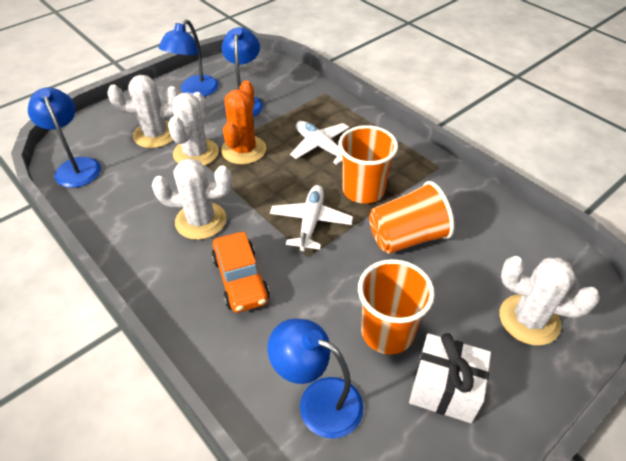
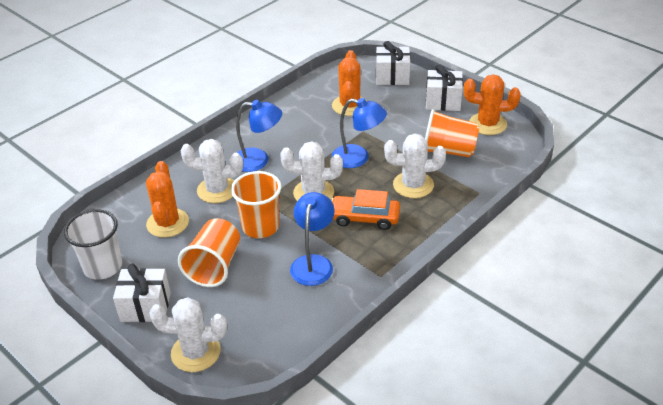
blue lamp: 4 -> 3
orange cactus: 1 -> 3
white cup: 0 -> 1
white gift: 1 -> 3
white plane: 2 -> 0

